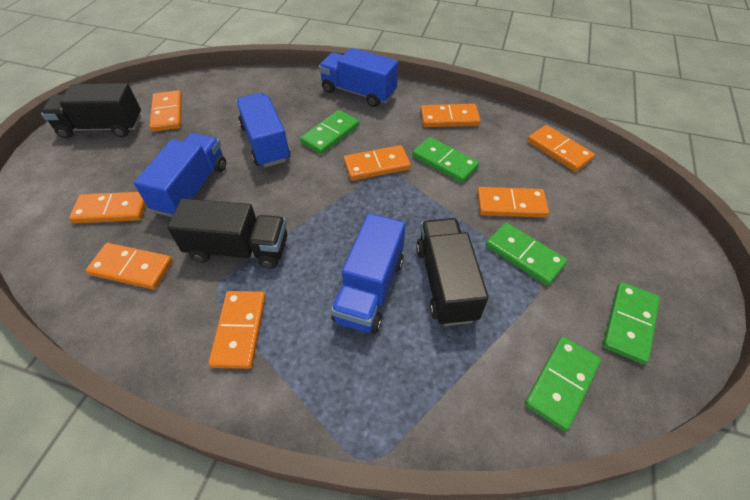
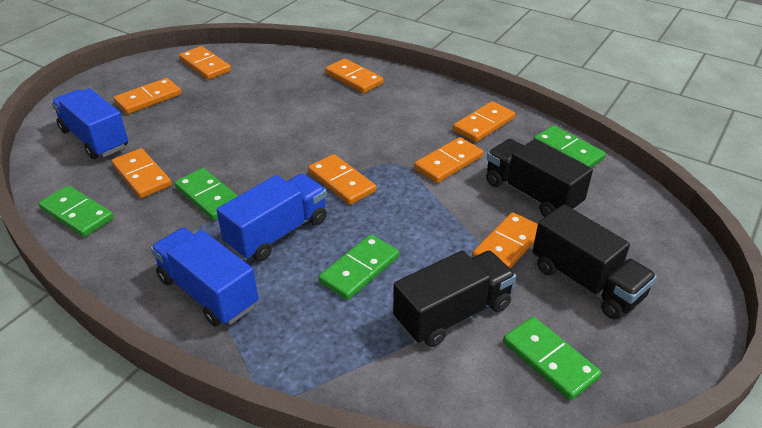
blue truck: 4 -> 3

